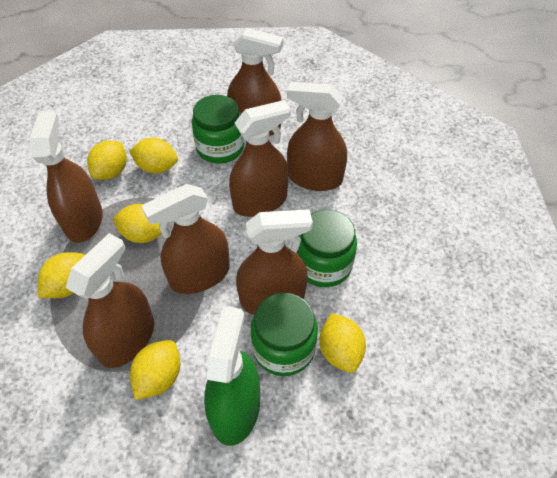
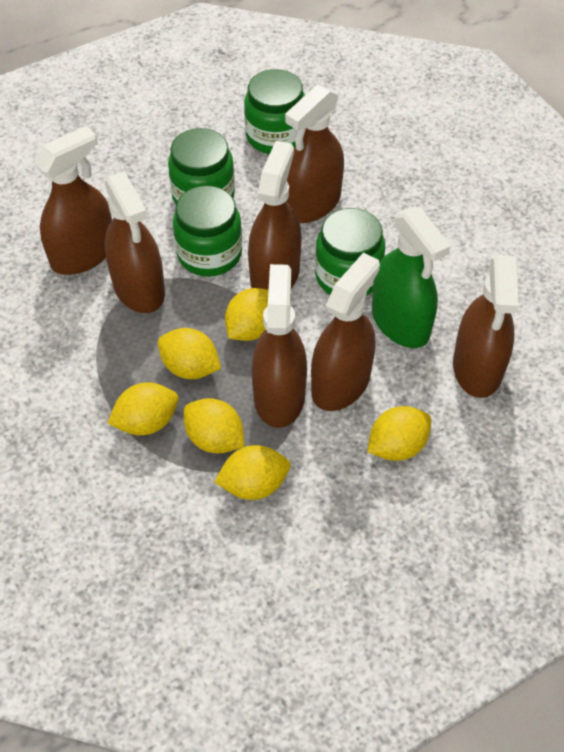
green jar: 3 -> 4

